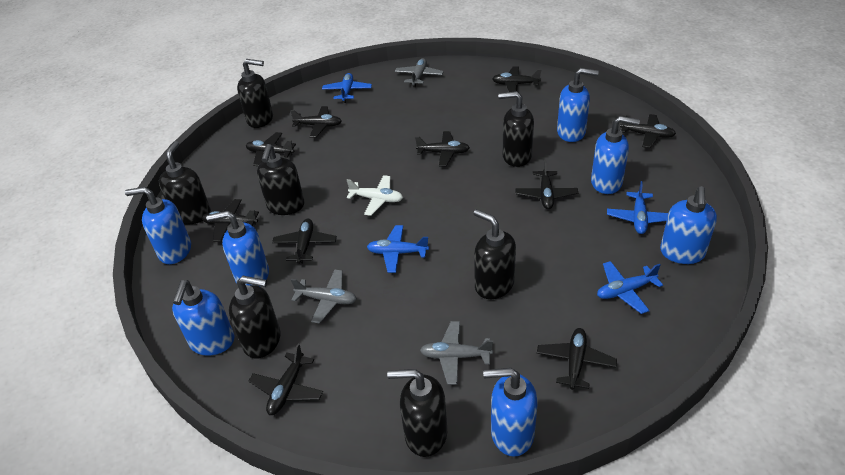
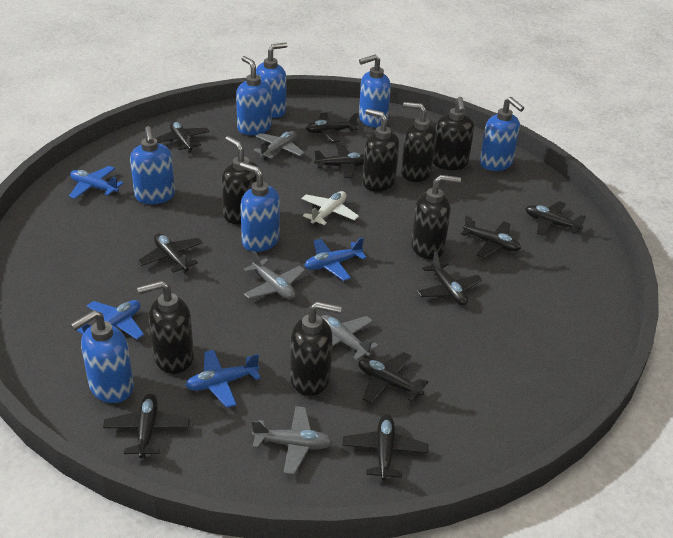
grey plane: 3 -> 4

